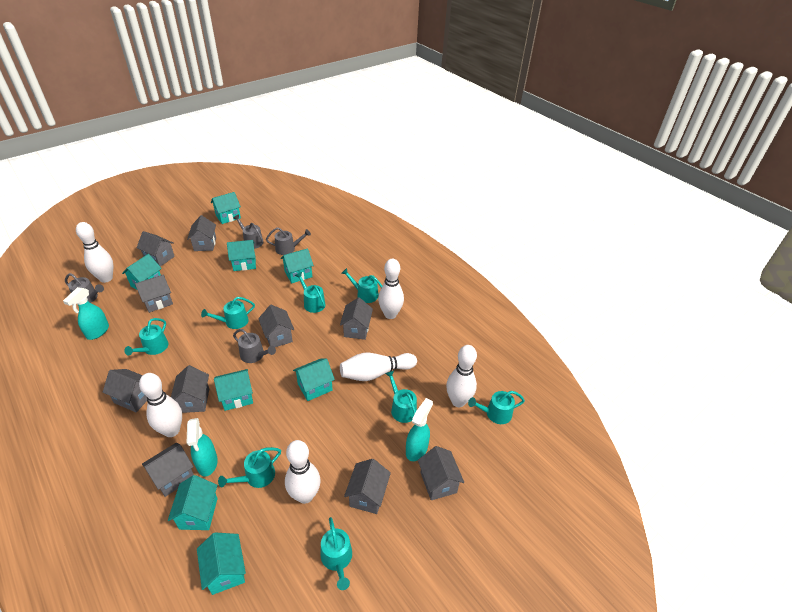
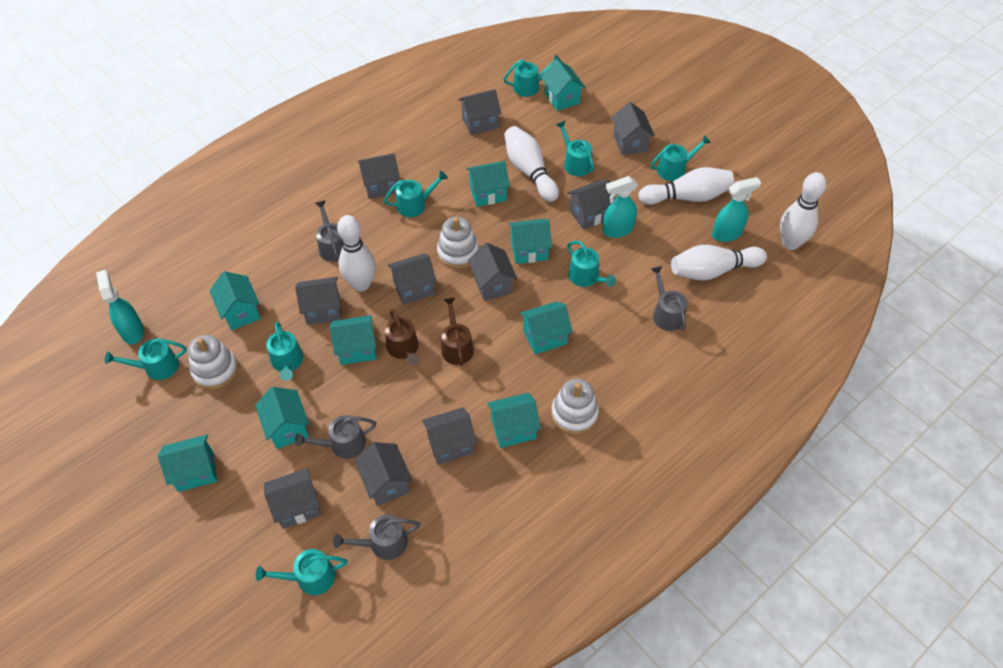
brown watering can: 0 -> 2
turquoise house: 8 -> 9
white bowling pin: 6 -> 5
white stacking toy: 0 -> 3

